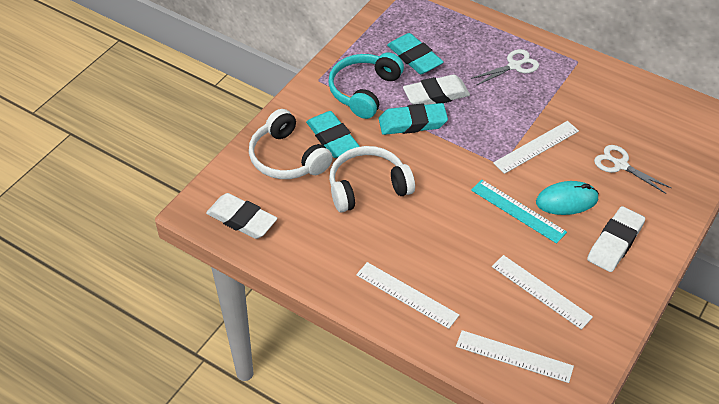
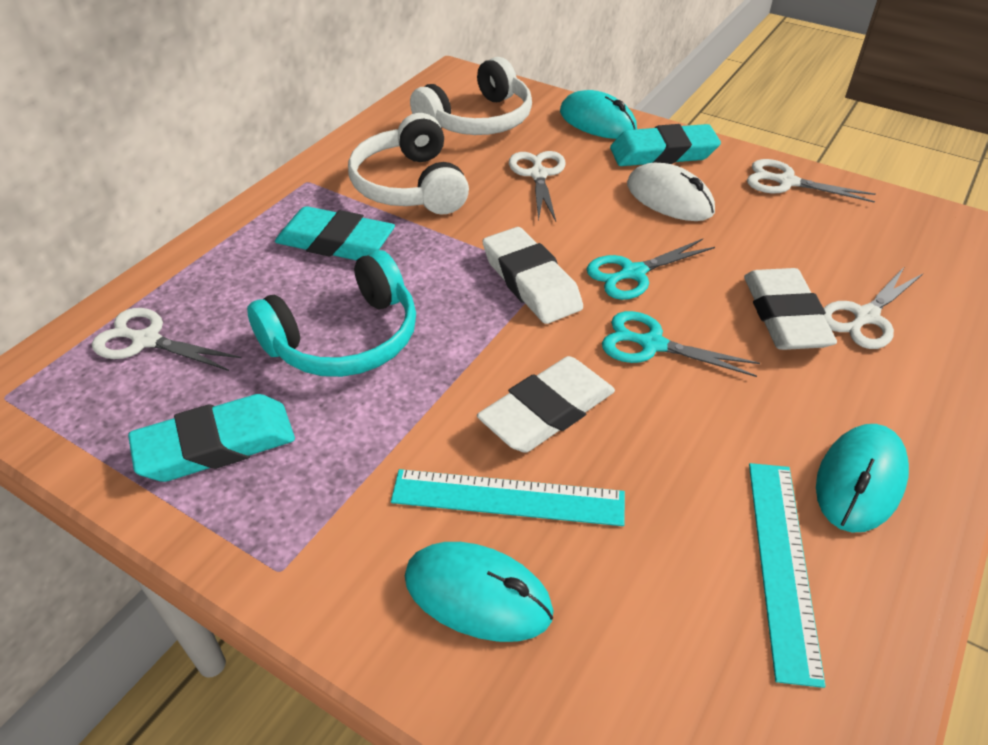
turquoise mouse: 1 -> 3
turquoise ruler: 1 -> 2
turquoise scissors: 0 -> 2
white mouse: 0 -> 1
white ruler: 4 -> 0
white scissors: 2 -> 4

